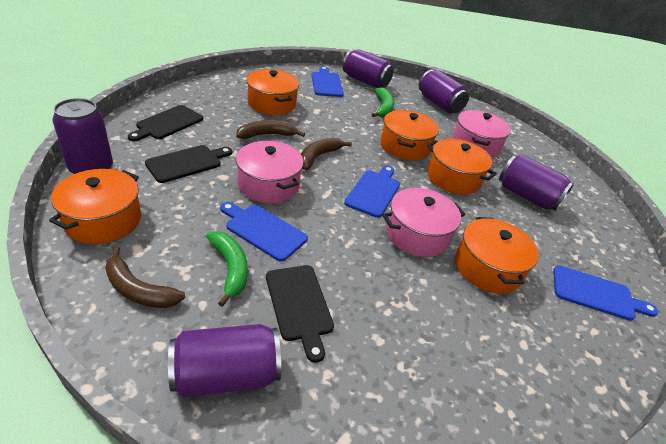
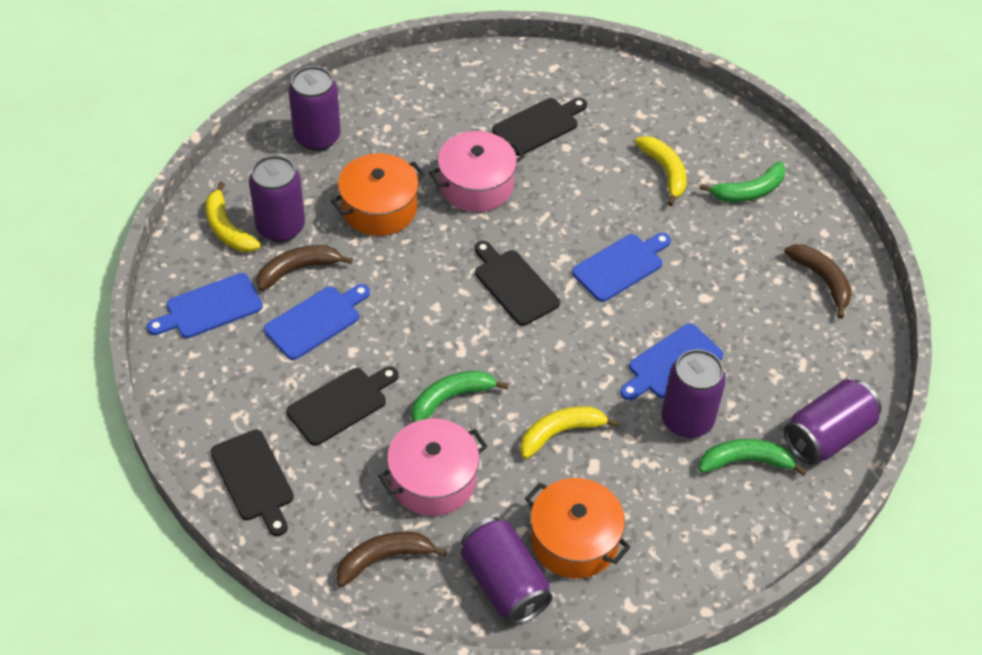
black cutting board: 3 -> 4
green banana: 2 -> 3
orange pot: 5 -> 2
pink pot: 3 -> 2
yellow banana: 0 -> 3

